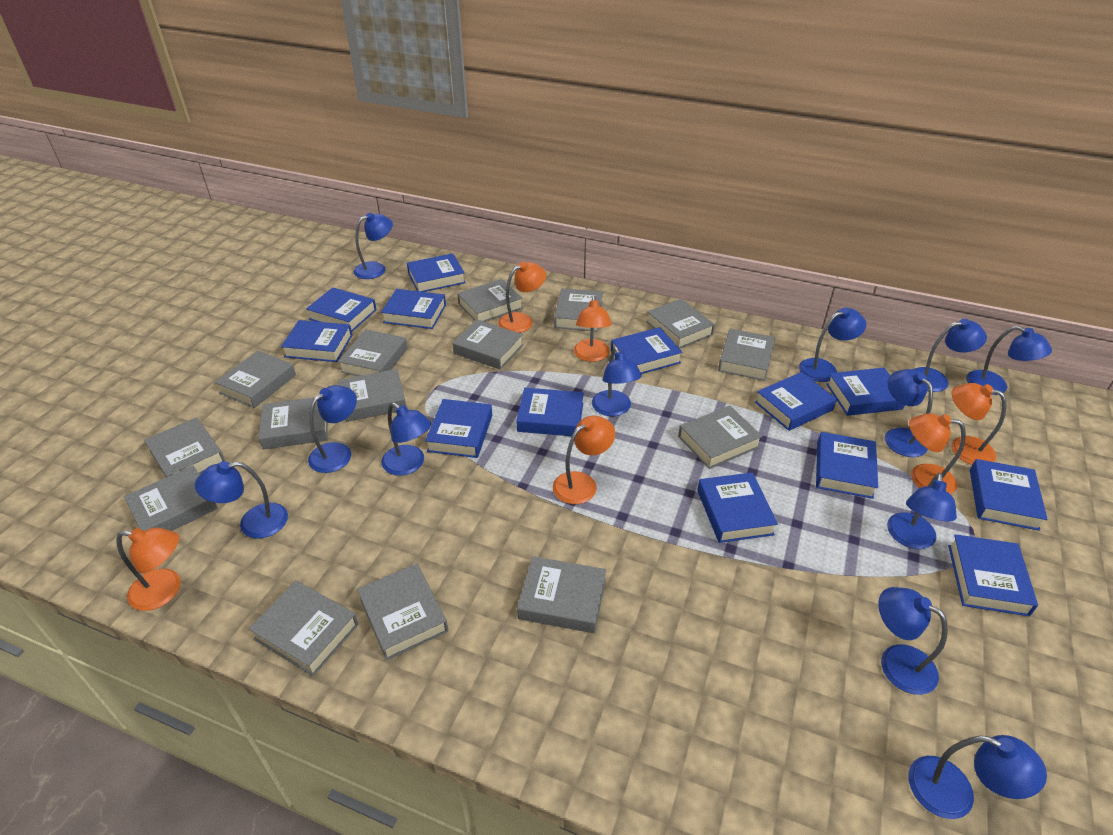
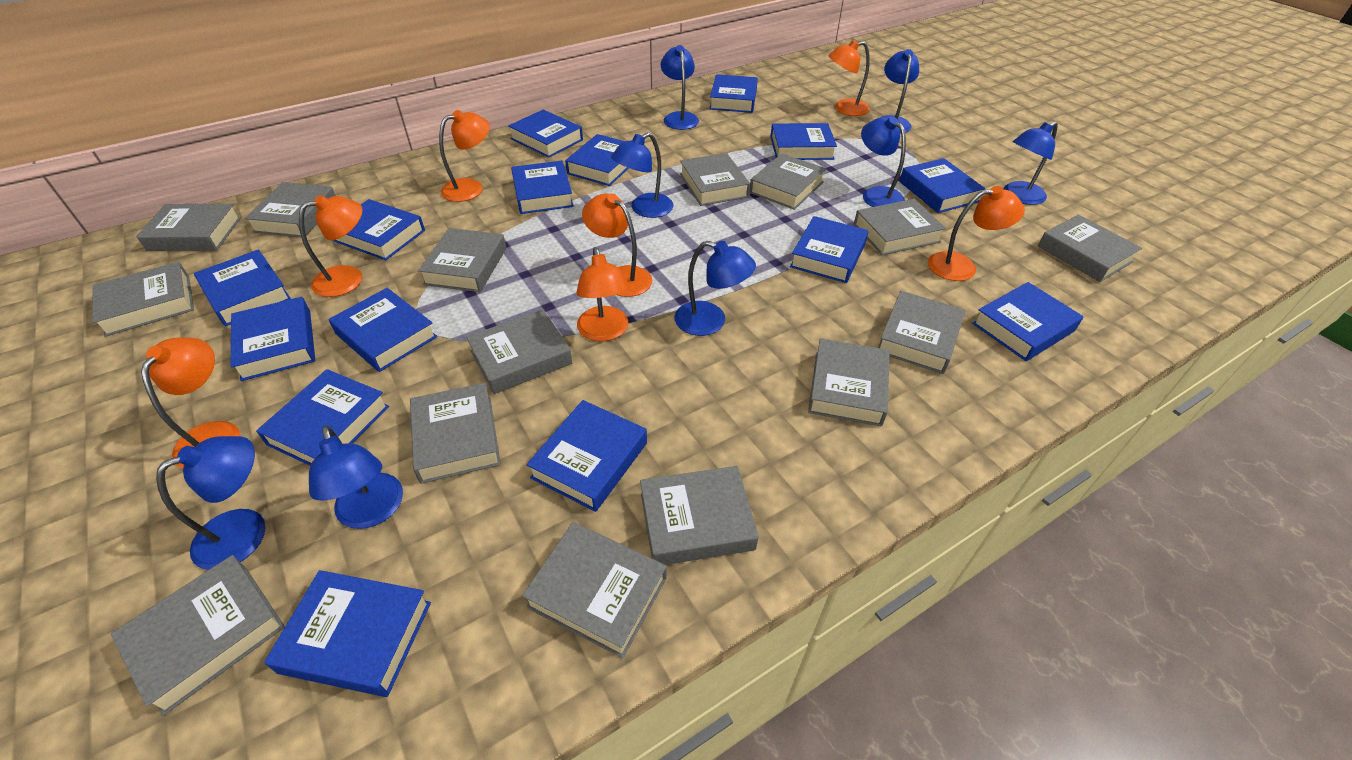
blue book: 13 -> 15
blue lamp: 12 -> 8
orange lamp: 6 -> 7

